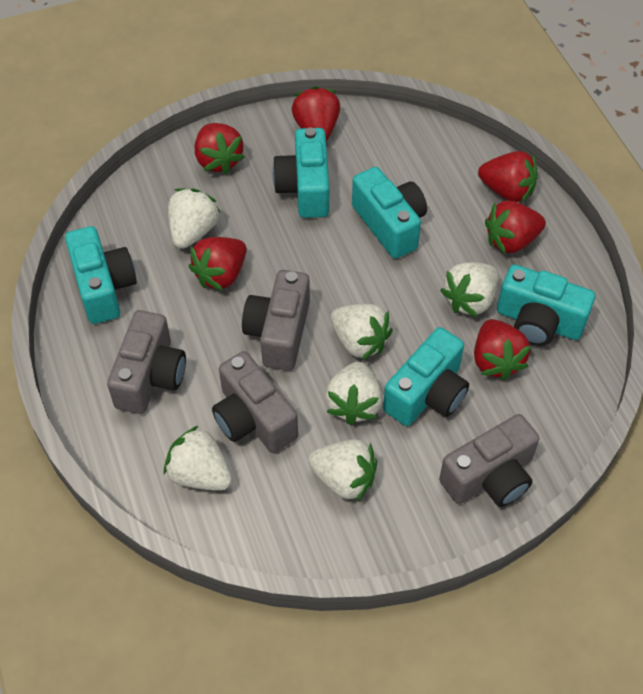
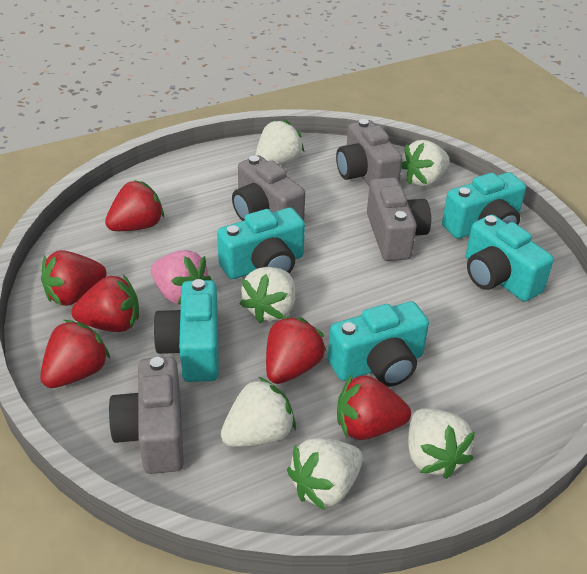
pink strawberry: 0 -> 1

